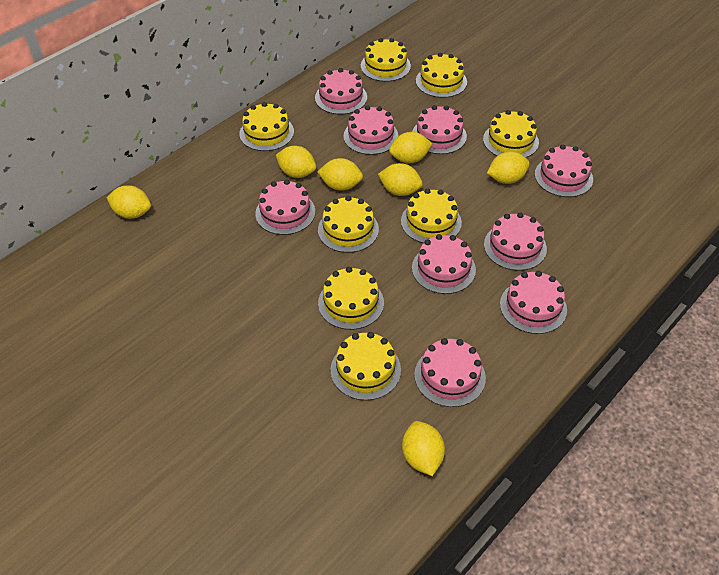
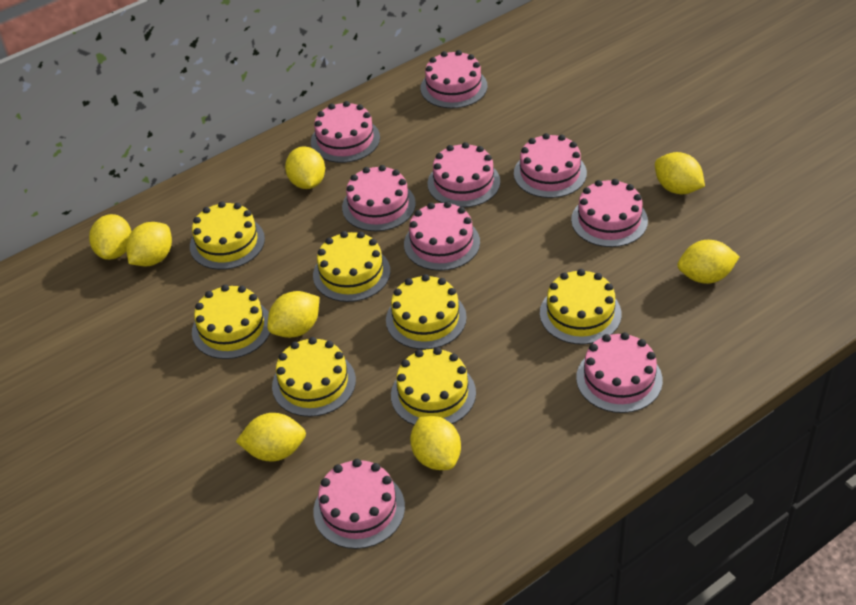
yellow cake: 8 -> 7
yellow lemon: 7 -> 8

